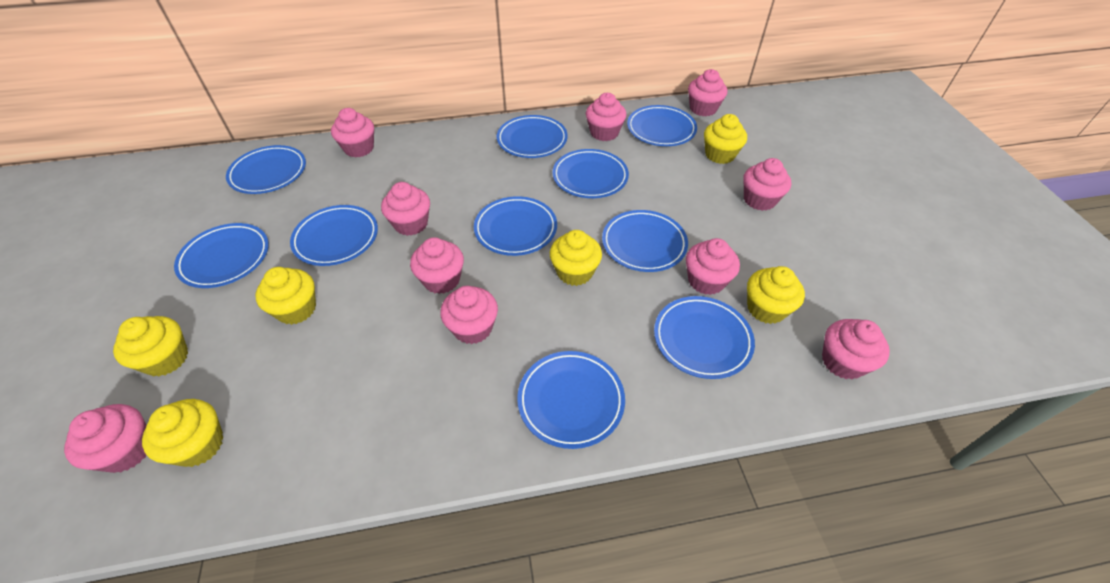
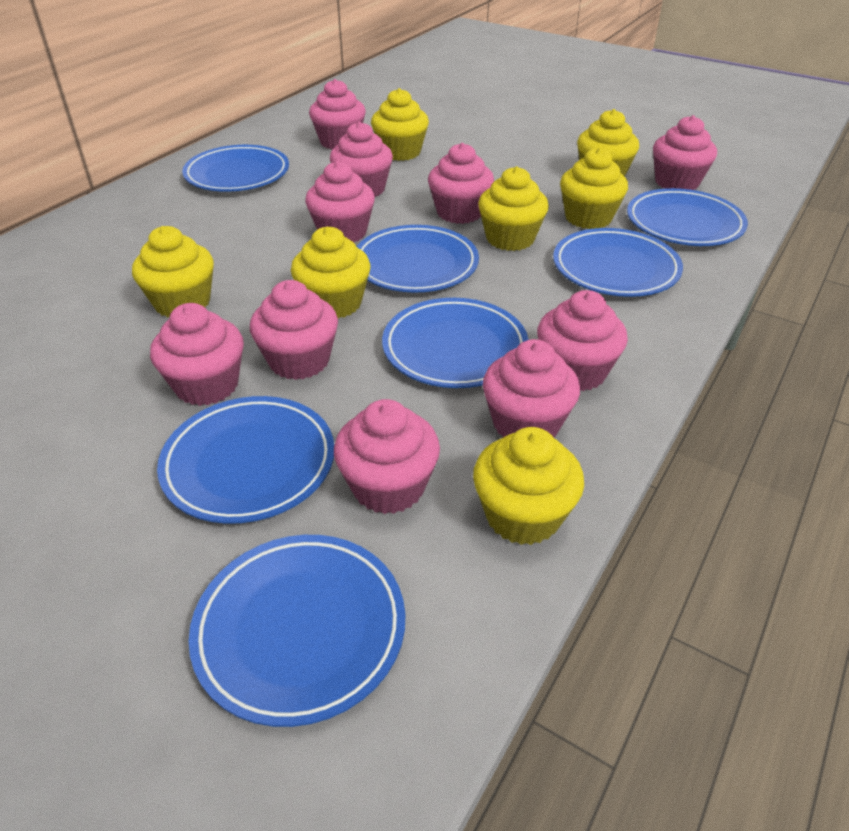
blue plate: 10 -> 7
yellow cupcake: 6 -> 7

